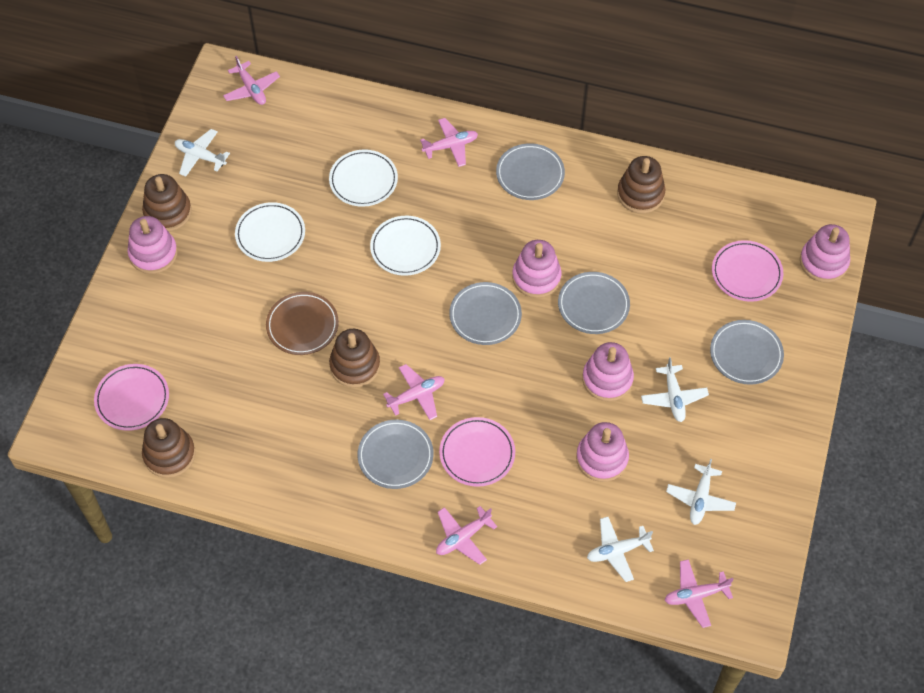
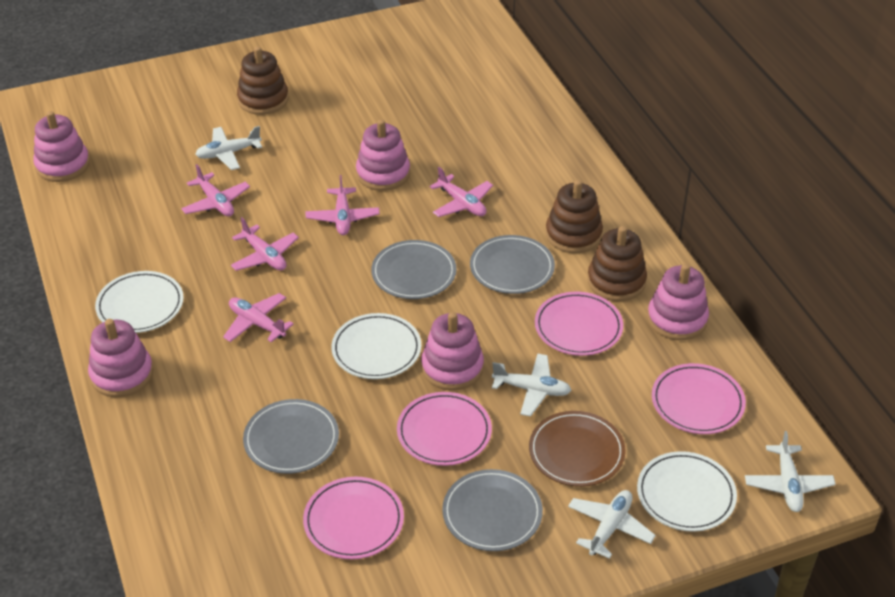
brown stacking toy: 4 -> 3
grey plate: 5 -> 4
pink plate: 3 -> 4

